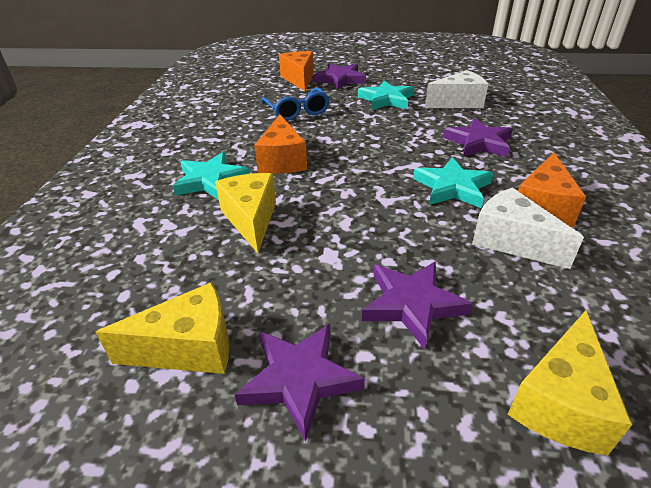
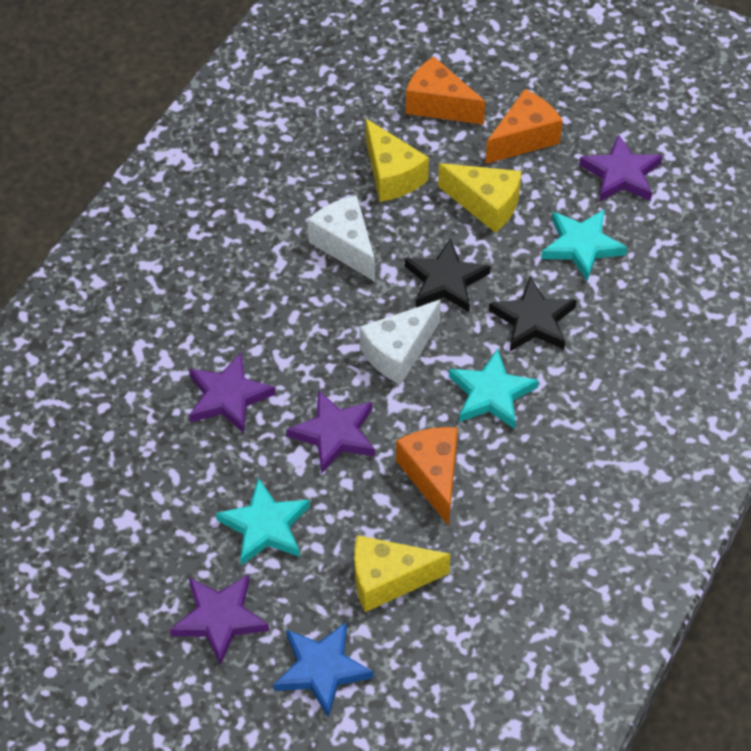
black star: 0 -> 2
blue glasses: 1 -> 0
blue star: 0 -> 1

